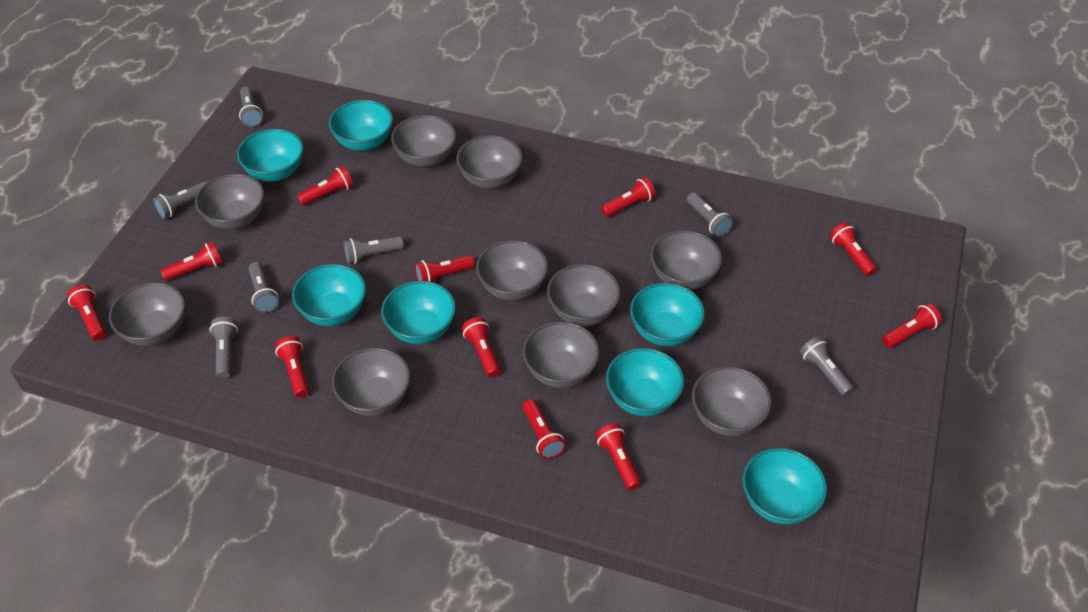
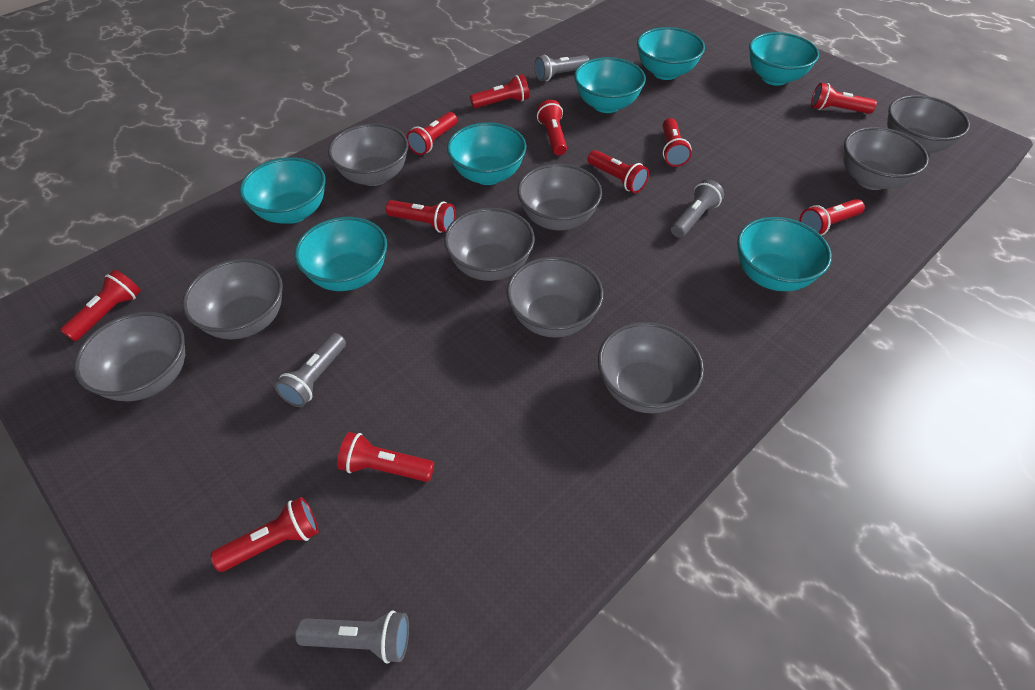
grey bowl: 10 -> 9
grey flashlight: 7 -> 4

